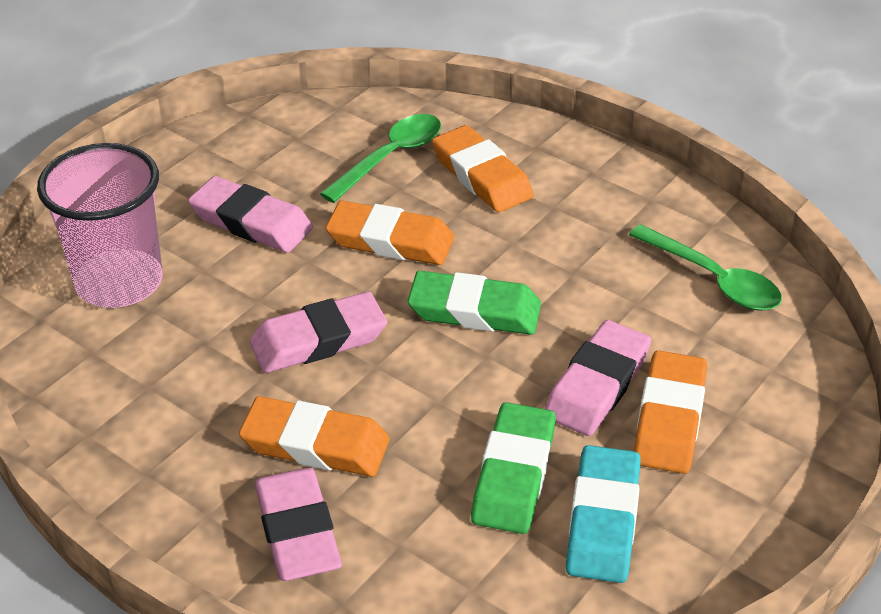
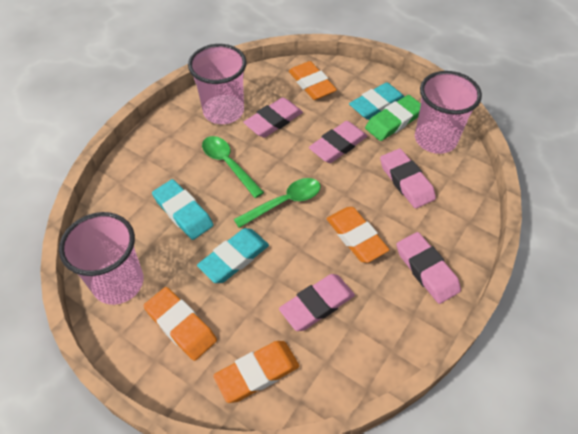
green eraser: 2 -> 1
pink cup: 1 -> 3
pink eraser: 4 -> 5
turquoise eraser: 1 -> 3

